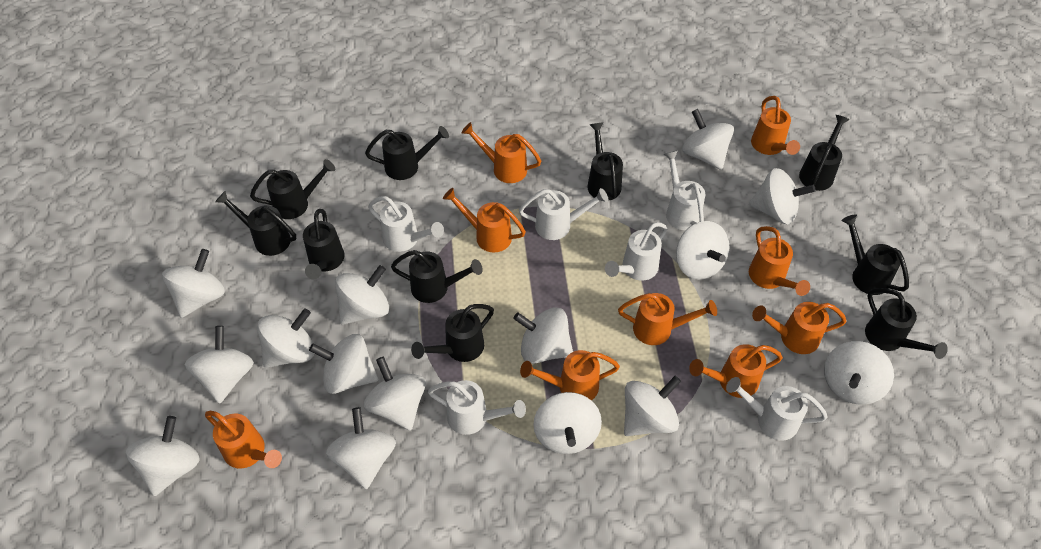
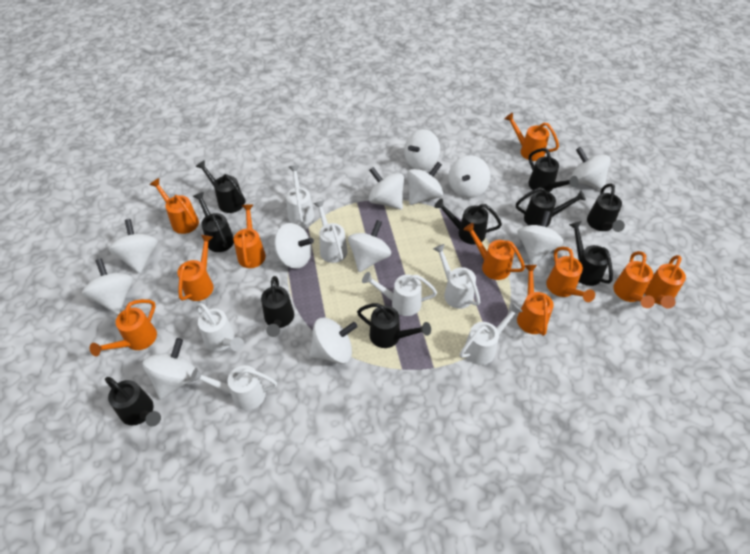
orange watering can: 9 -> 10
white spinning top: 15 -> 12
white watering can: 6 -> 7

